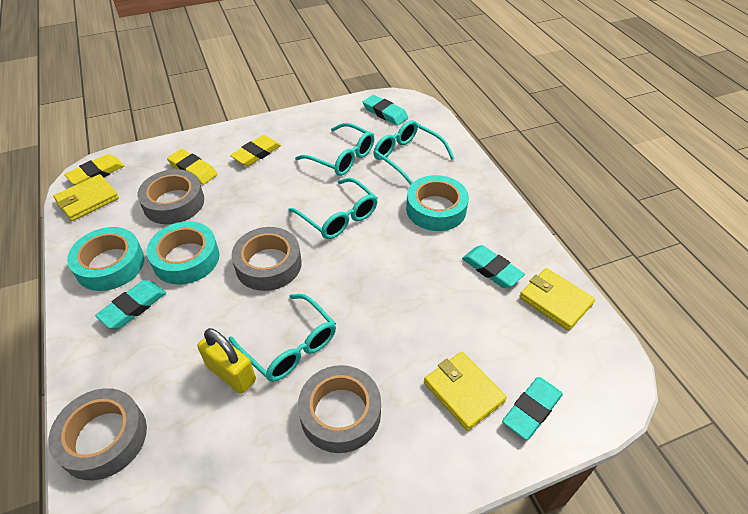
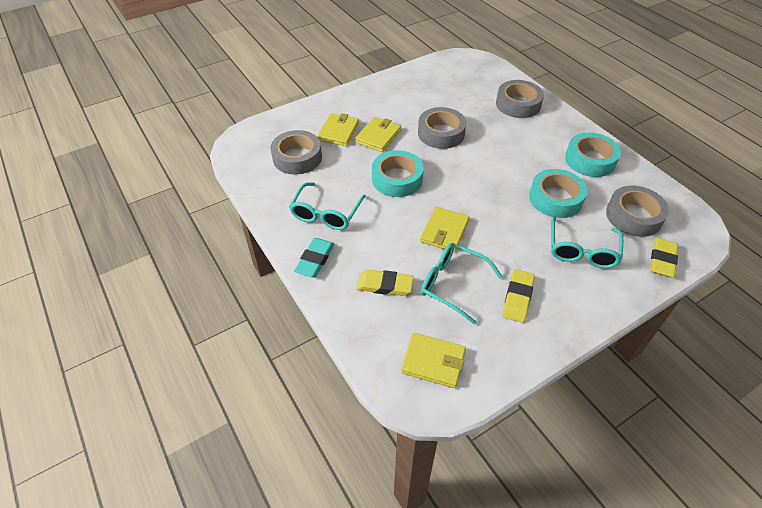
turquoise eraser: 4 -> 1
turquoise glasses: 4 -> 3
yellow padlock: 1 -> 0
yellow wallet: 3 -> 4

